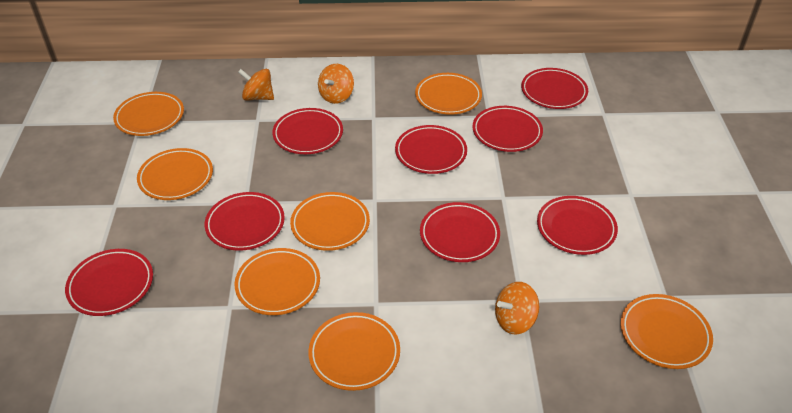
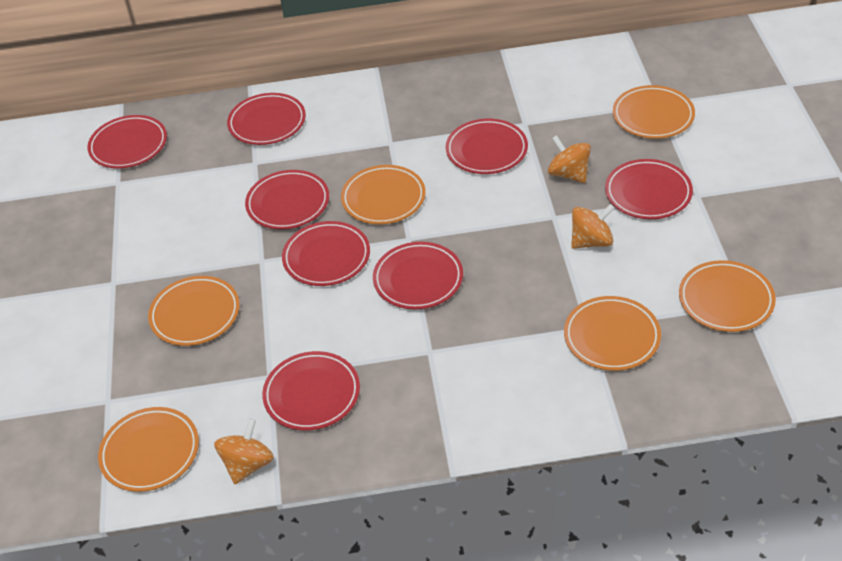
orange plate: 7 -> 6

